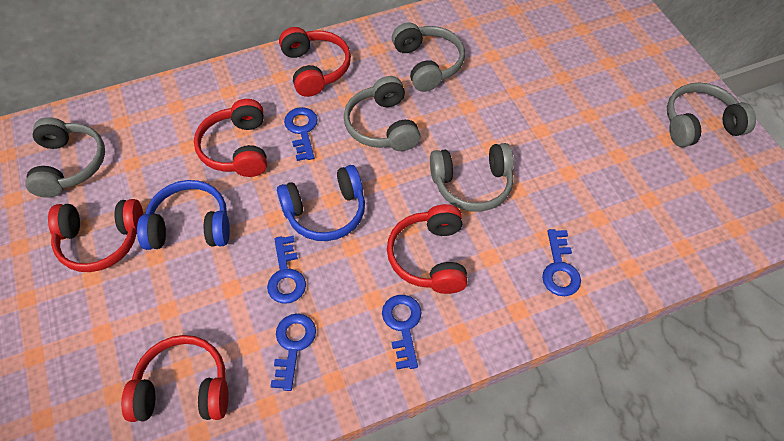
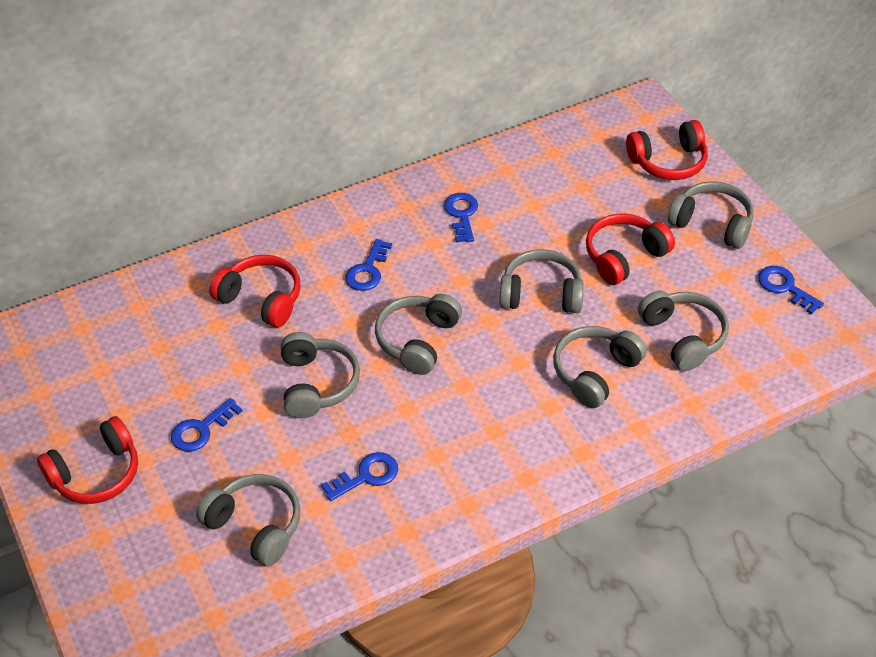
blue headphones: 2 -> 0
grey headphones: 5 -> 7
red headphones: 5 -> 4

